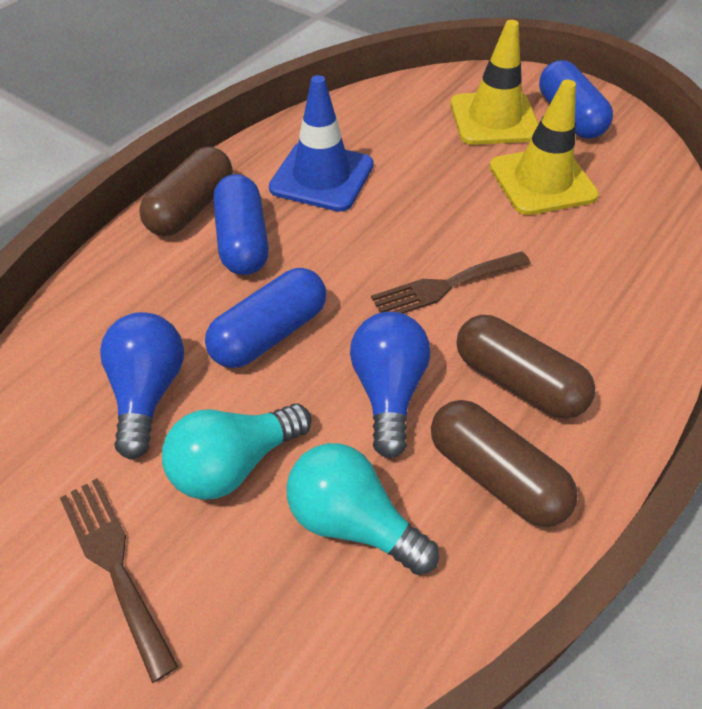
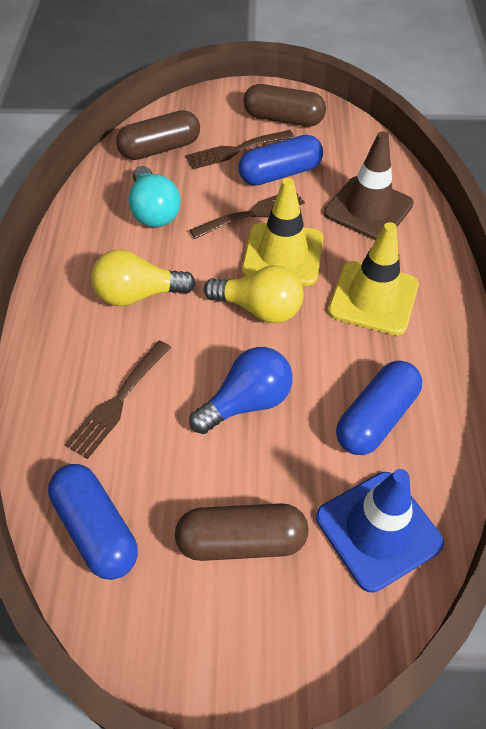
blue light bulb: 2 -> 1
brown fork: 2 -> 3
brown traffic cone: 0 -> 1
turquoise light bulb: 2 -> 1
yellow light bulb: 0 -> 2

